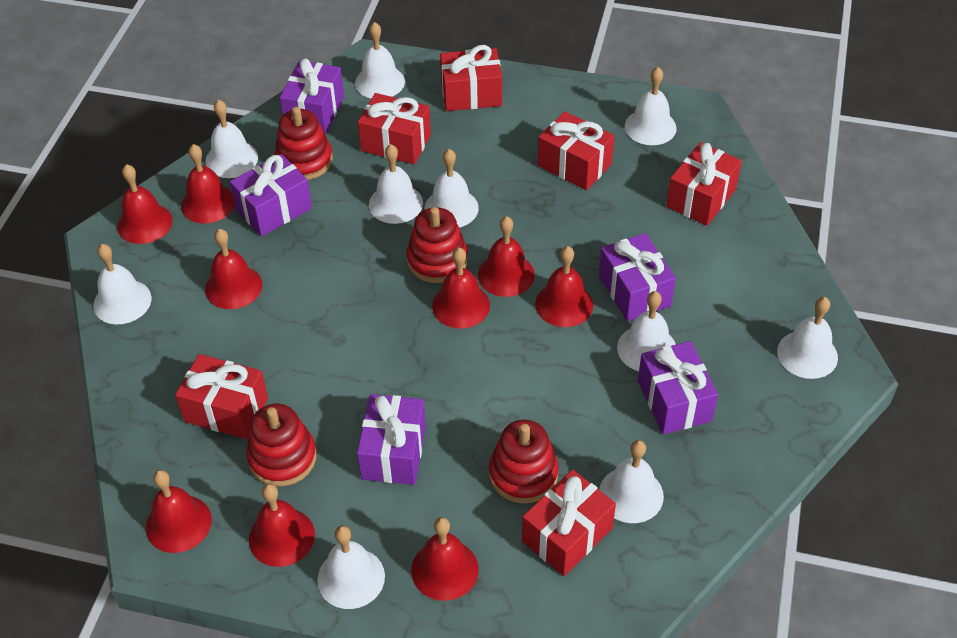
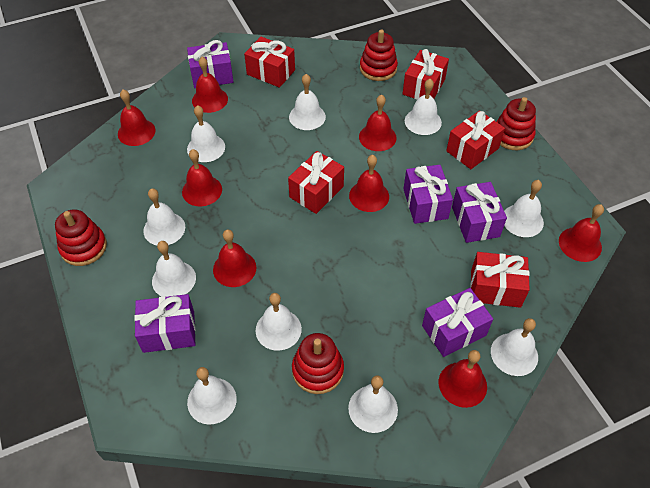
red bell: 9 -> 8
red gift: 6 -> 5

